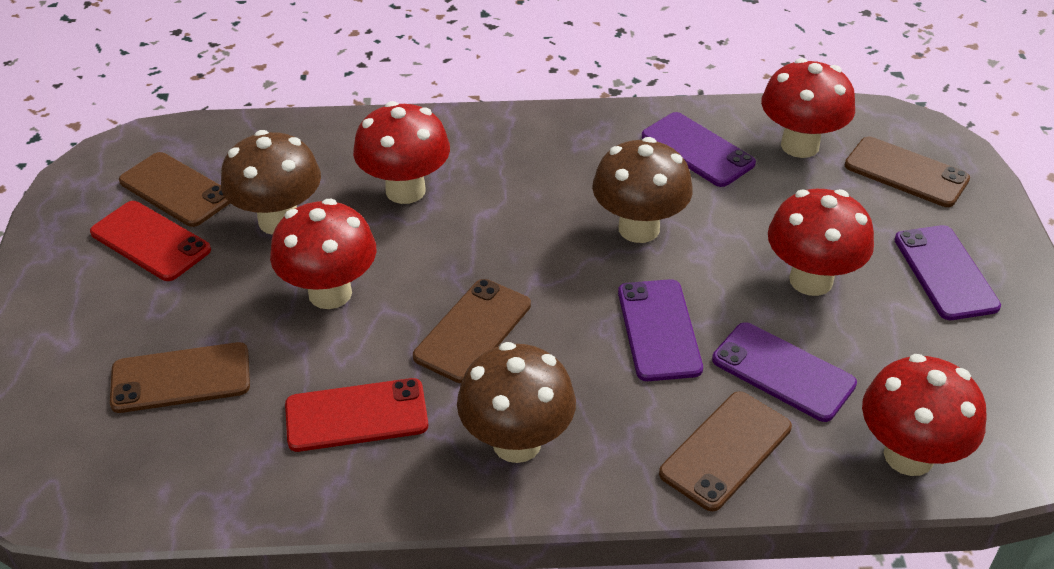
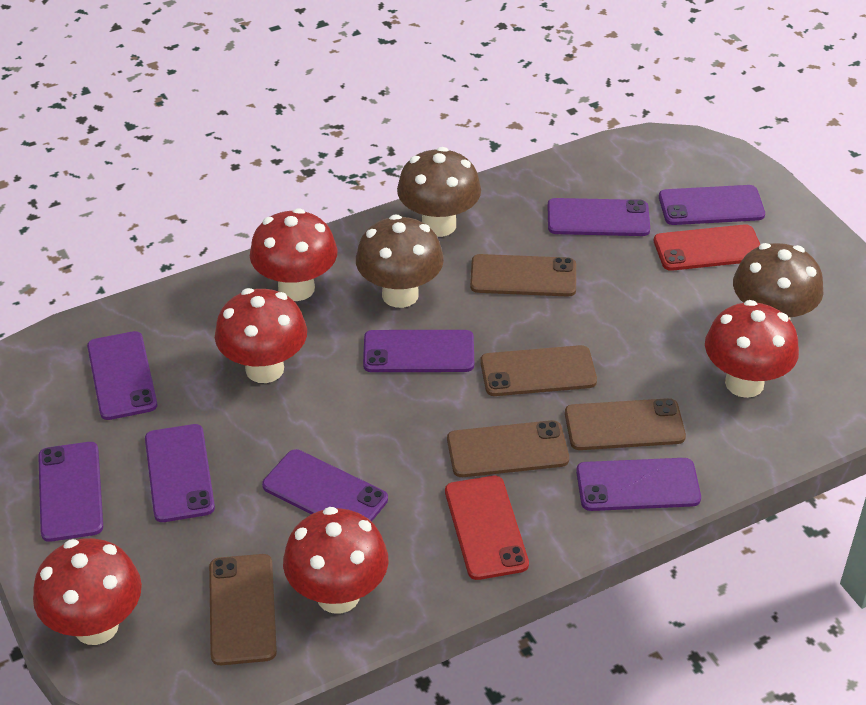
purple phone: 4 -> 8

